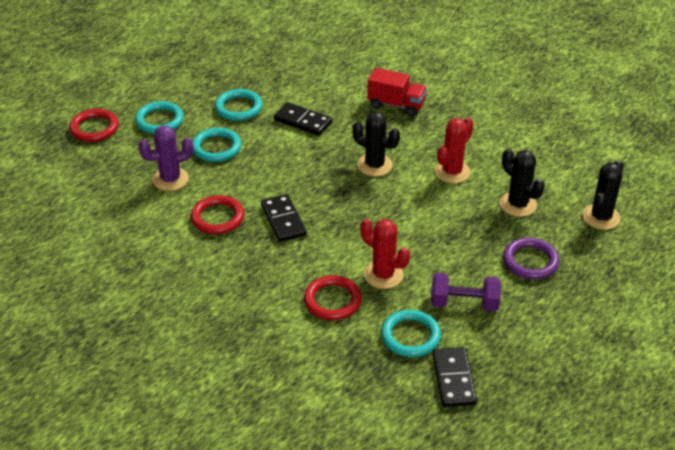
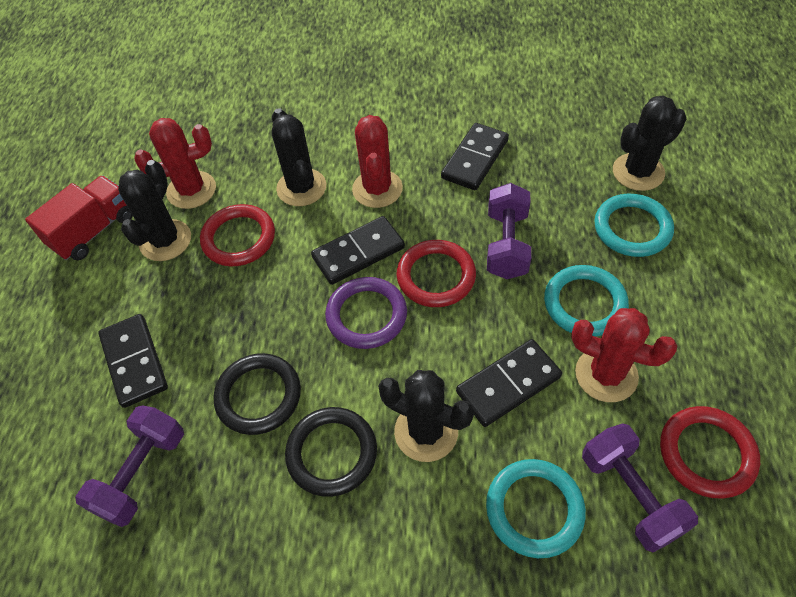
black cactus: 3 -> 4
black domino: 3 -> 4
black ring: 0 -> 2
purple cactus: 1 -> 0
purple dumbbell: 1 -> 3
red cactus: 2 -> 3
turquoise ring: 4 -> 3

